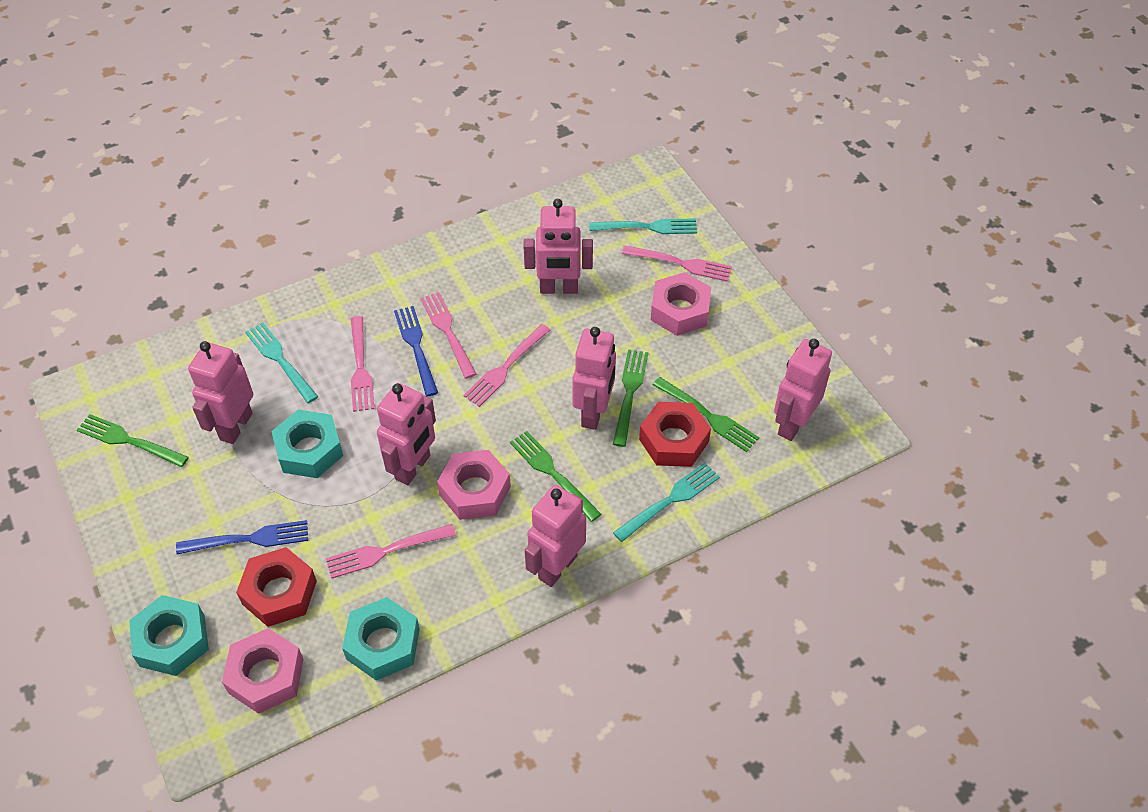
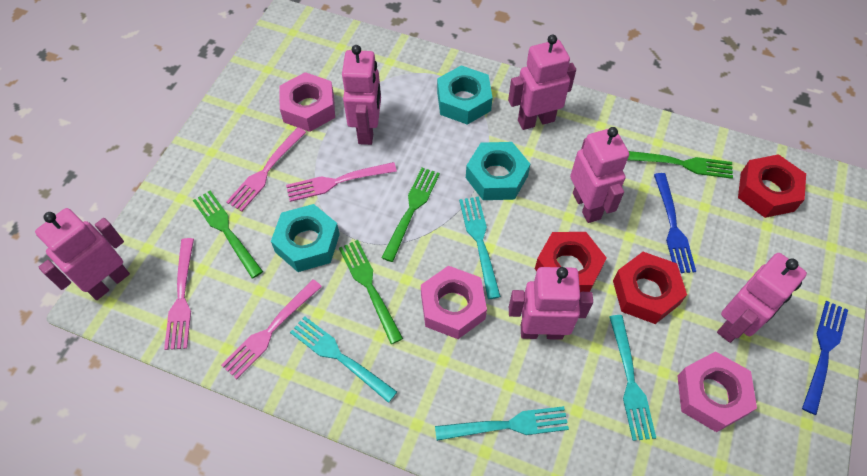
pink fork: 5 -> 4
red nut: 2 -> 3
turquoise fork: 3 -> 4

